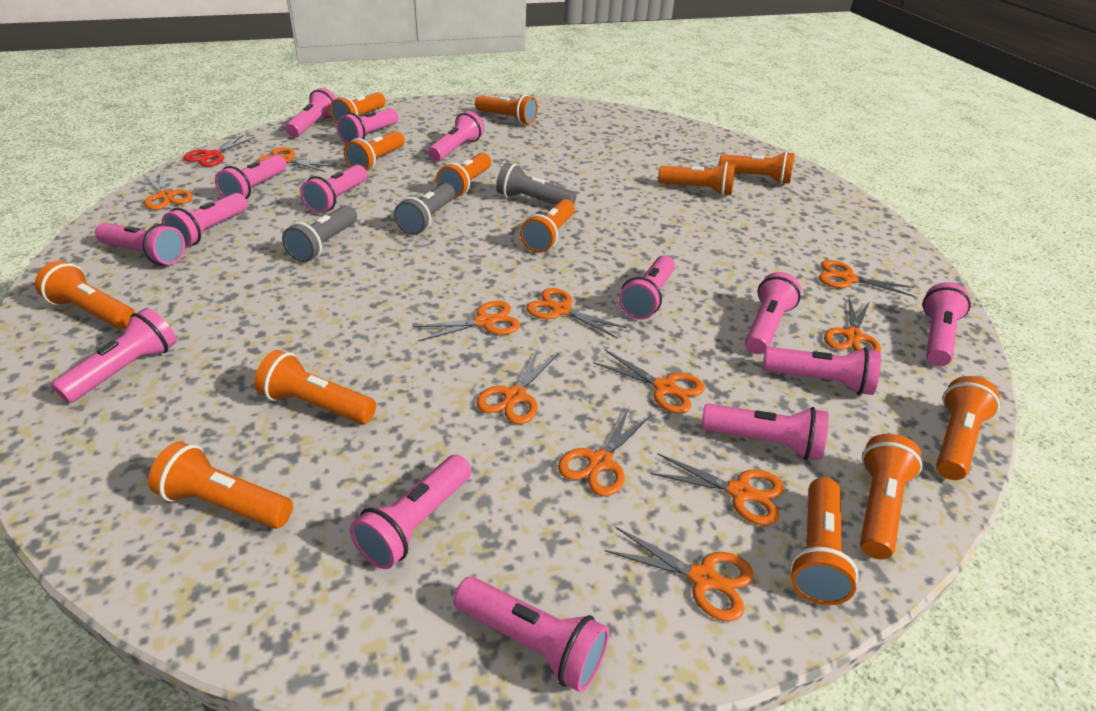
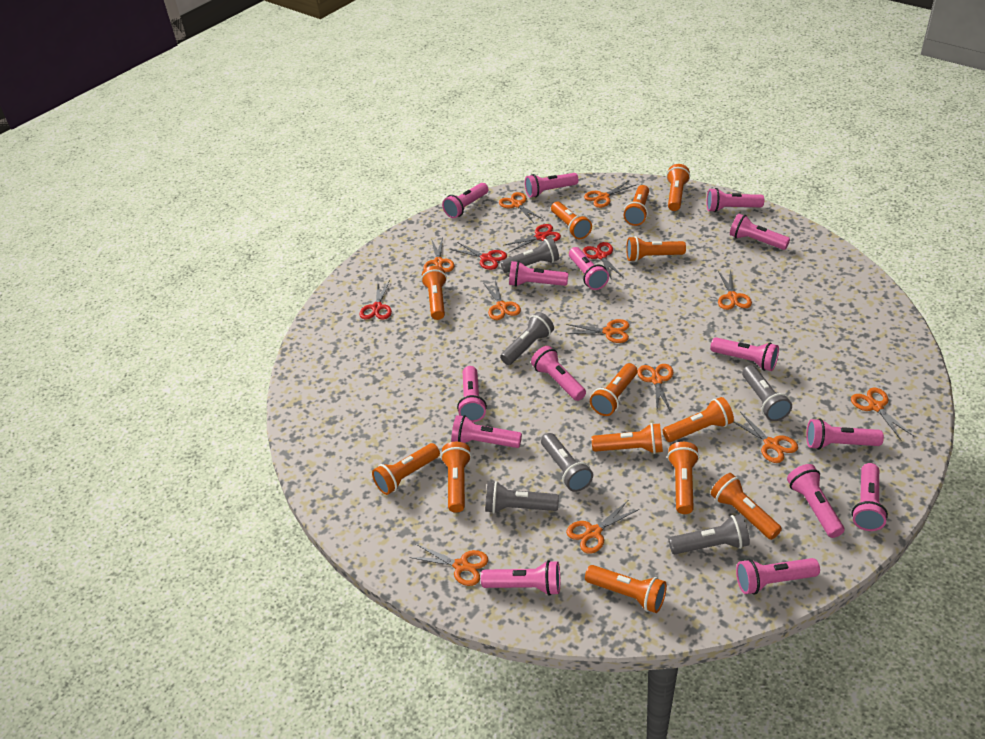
grey flashlight: 3 -> 6
red scissors: 1 -> 4

